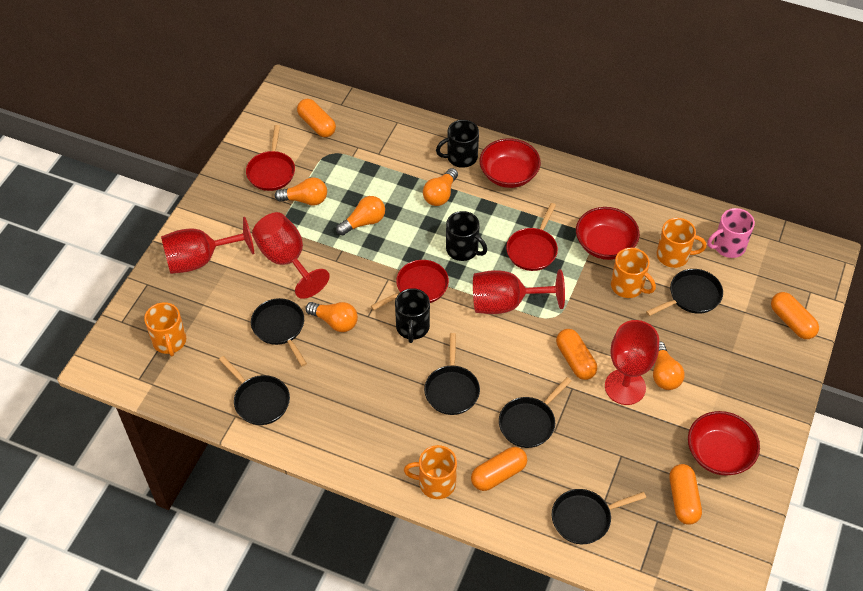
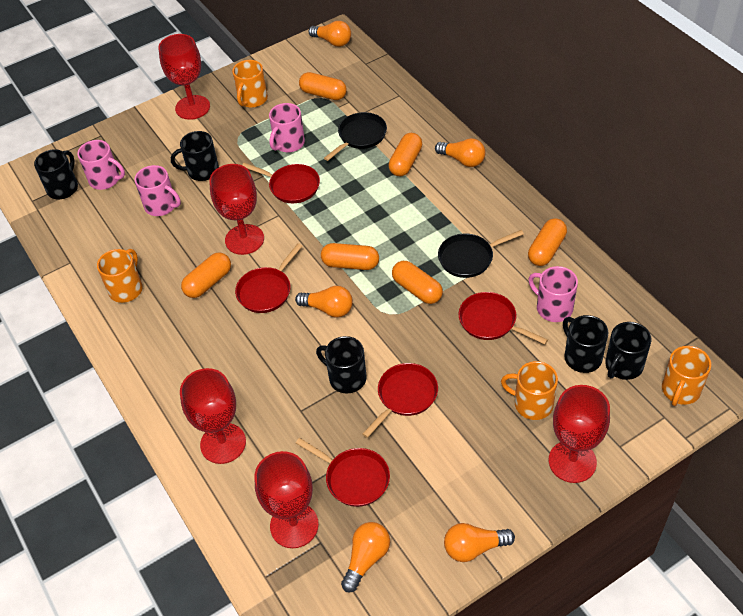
black mug: 3 -> 5
black pan: 6 -> 2
orange capsule: 5 -> 6
pink mug: 1 -> 4
red bowl: 3 -> 0
red goblet: 4 -> 5
red pan: 3 -> 5

